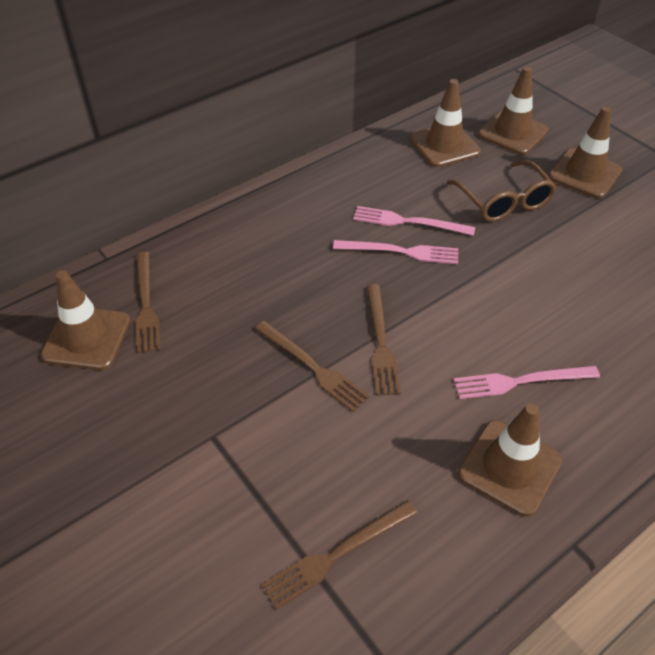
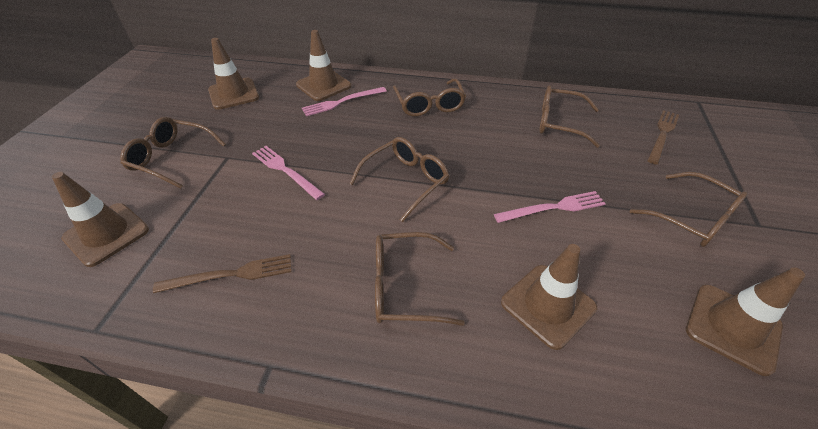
brown fork: 4 -> 2
brown glasses: 1 -> 6

